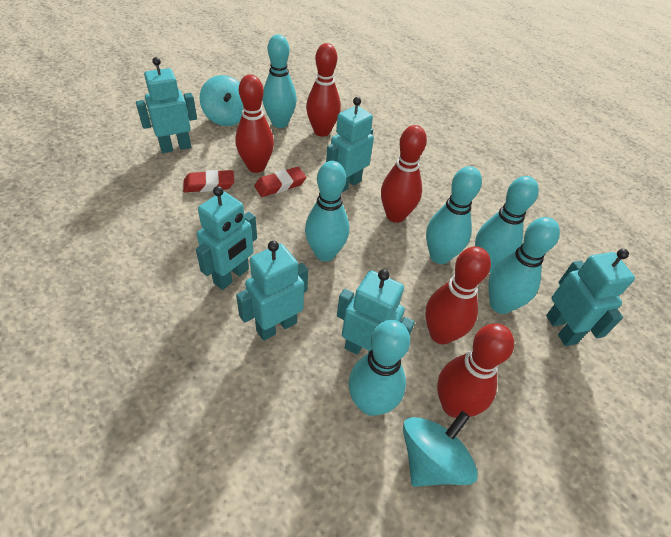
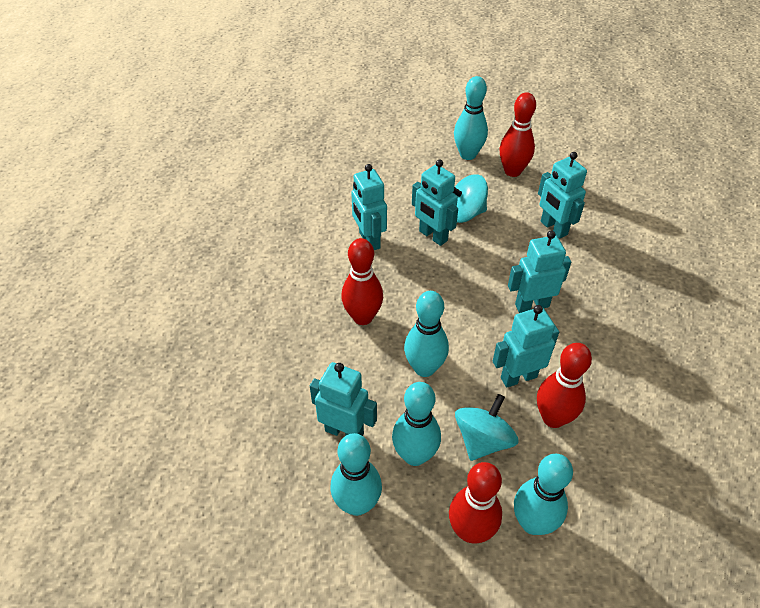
red bowling pin: 5 -> 4
red eraser: 2 -> 0
turquoise bowling pin: 6 -> 5

